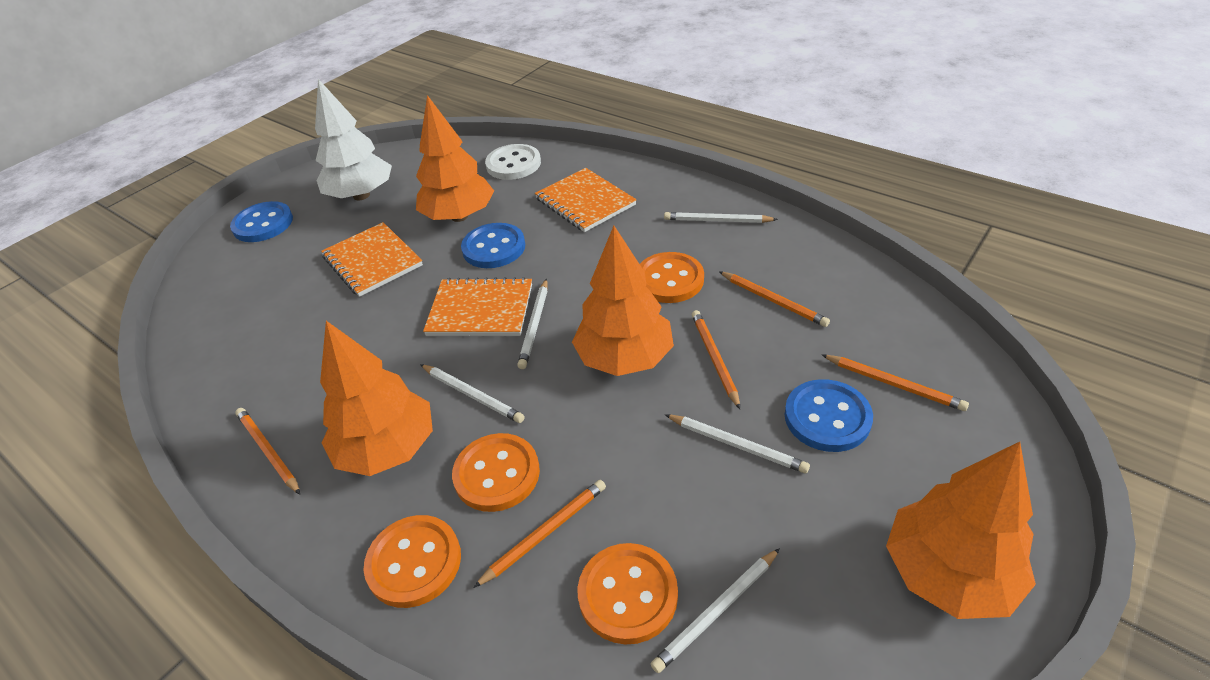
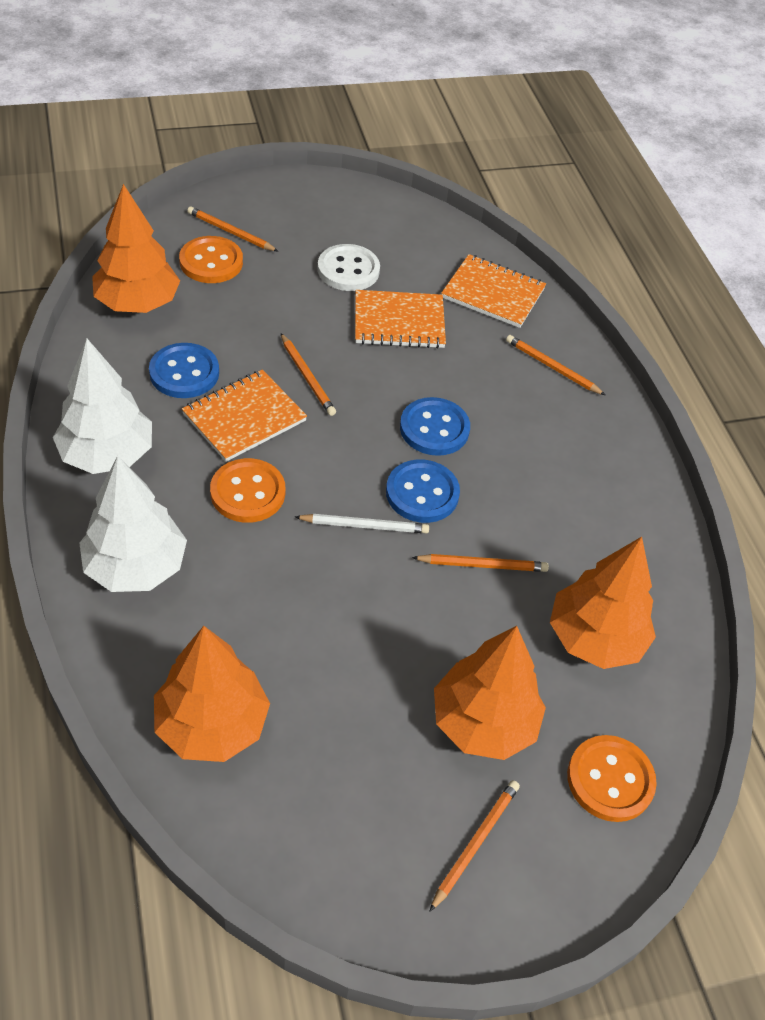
orange button: 4 -> 3
white pencil: 5 -> 1
white tree: 1 -> 2

